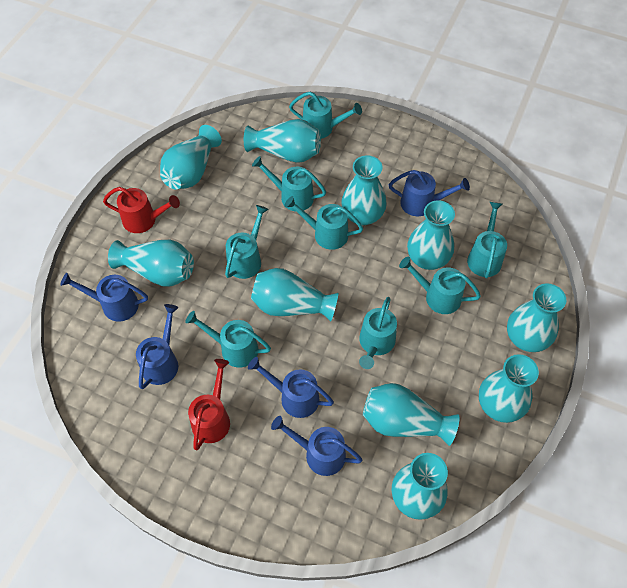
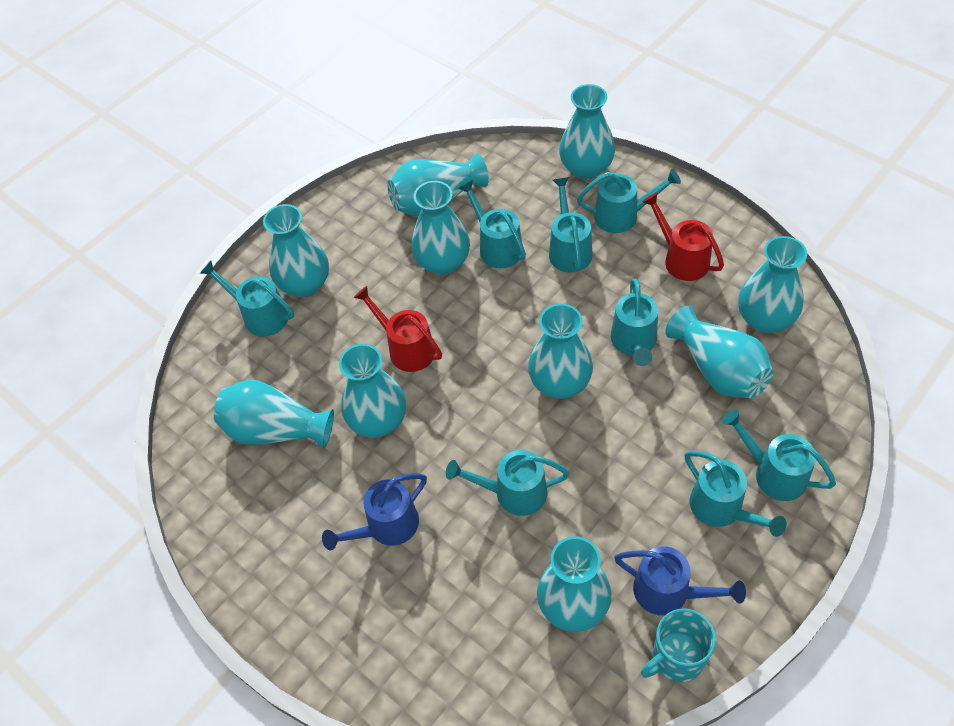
blue watering can: 5 -> 2
turquoise mug: 0 -> 1

